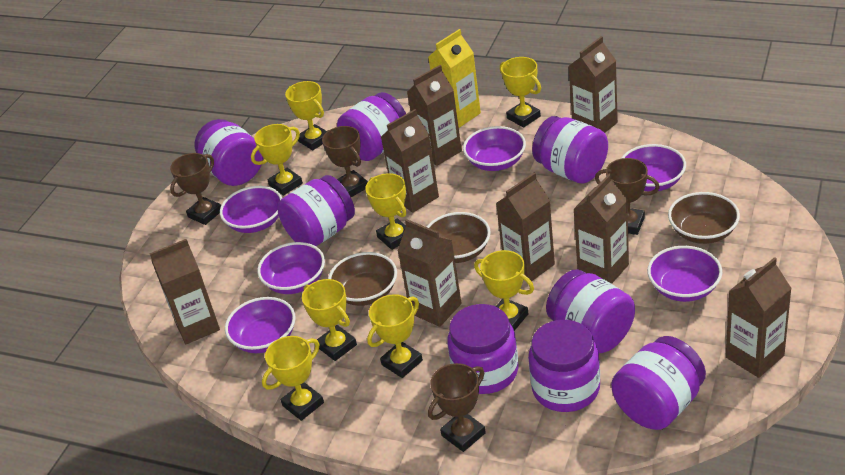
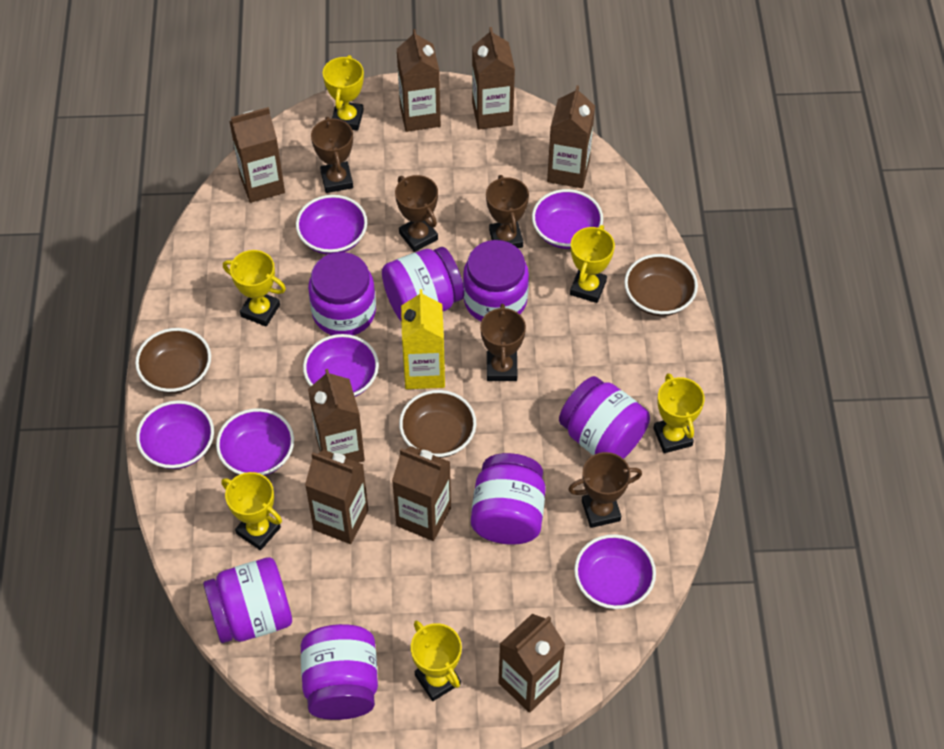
brown trophy: 4 -> 5
purple jar: 8 -> 7
yellow trophy: 8 -> 6

